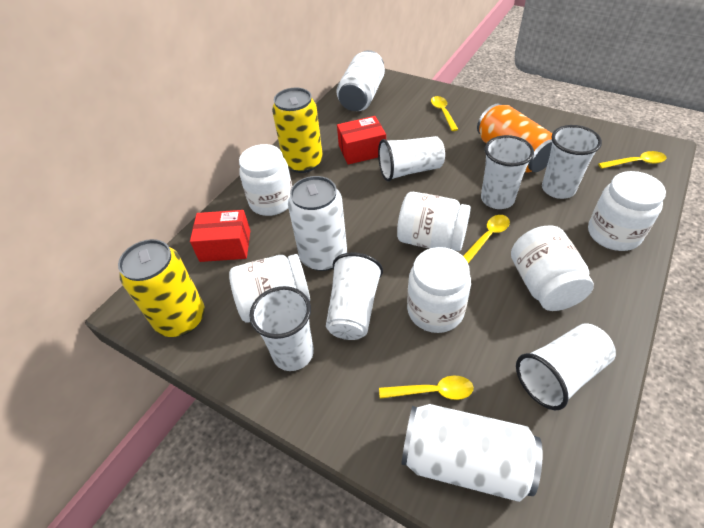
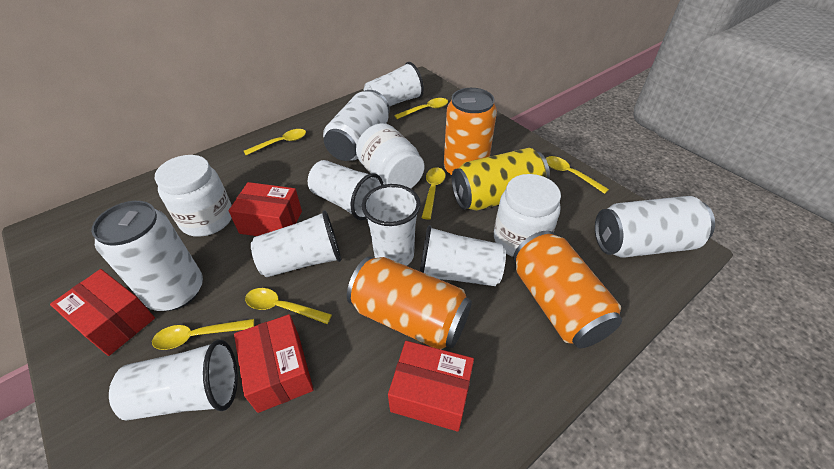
orange can: 1 -> 3
red box: 2 -> 4
white jar: 6 -> 3
yellow can: 2 -> 1
yellow spoon: 4 -> 6

